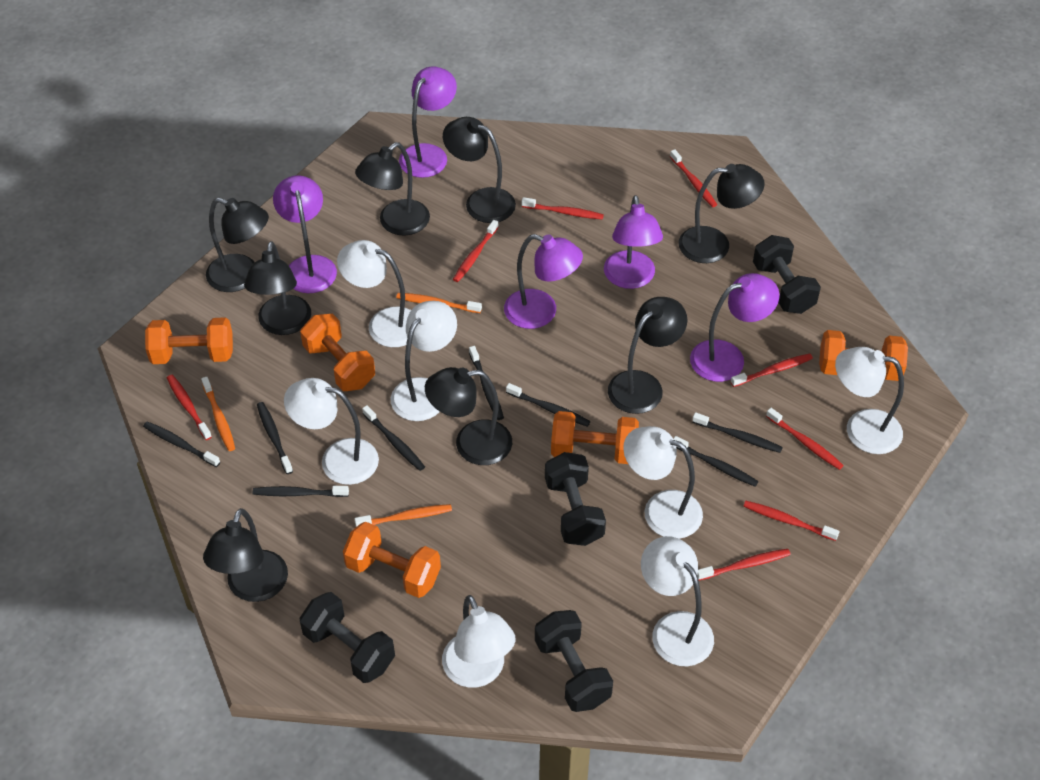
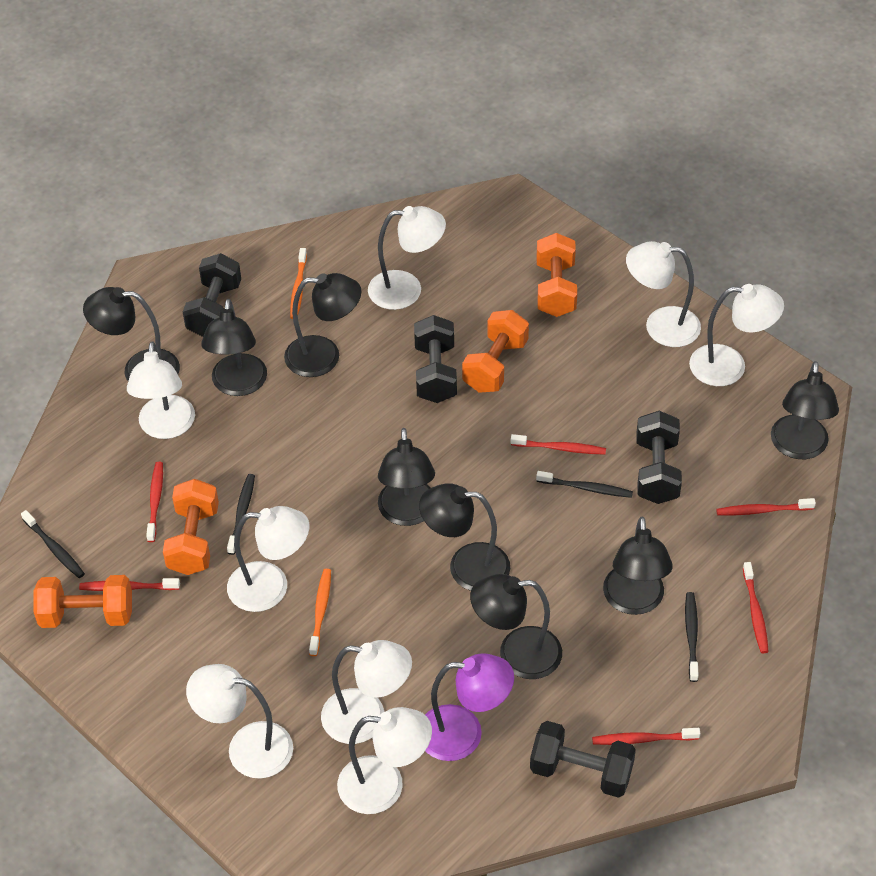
black toothbrush: 8 -> 4
orange dumbbell: 5 -> 4
orange toothbrush: 3 -> 2
purple lamp: 5 -> 1
red toothbrush: 8 -> 6
white lamp: 7 -> 8

